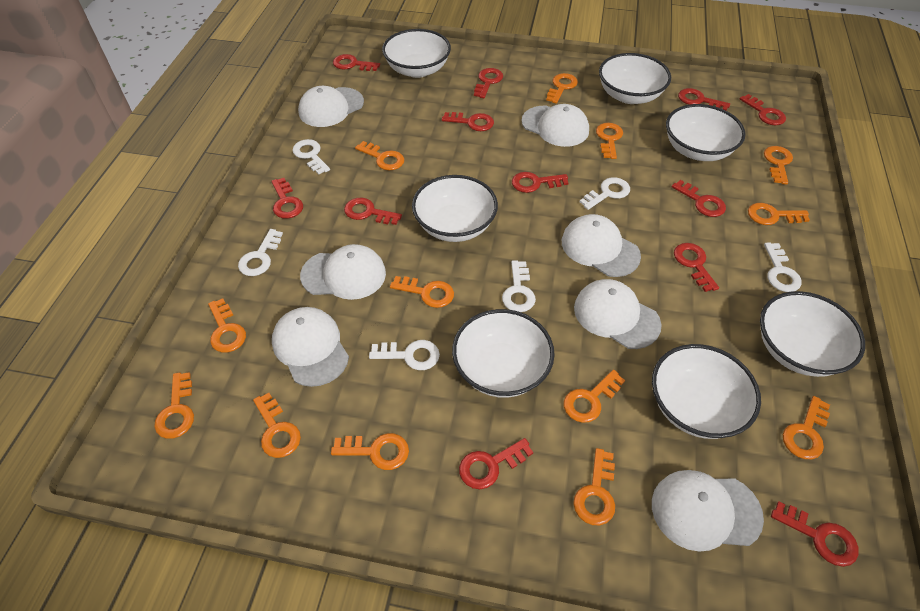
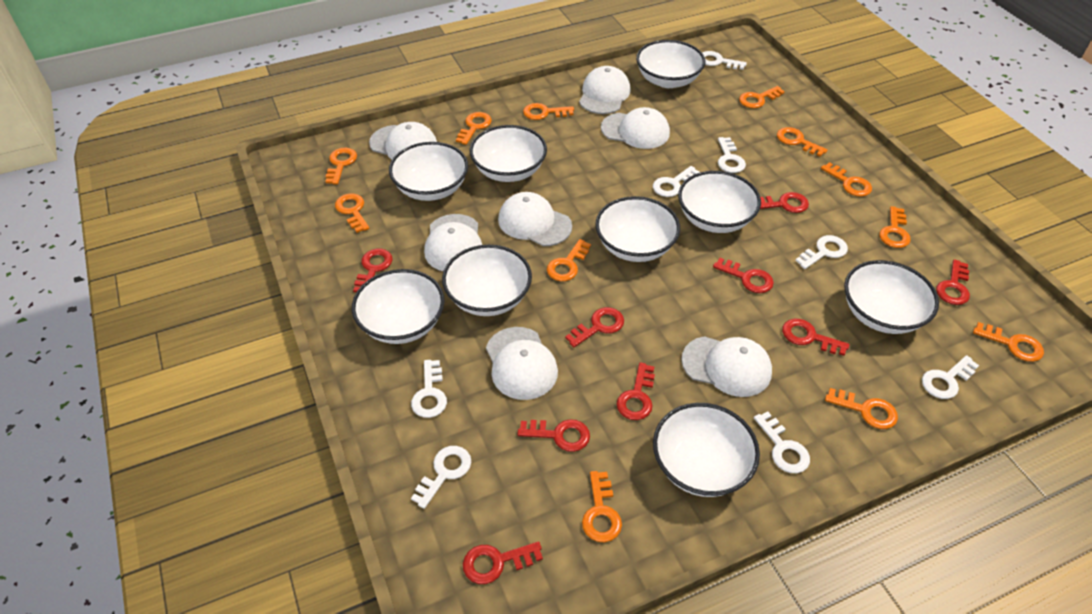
orange key: 13 -> 12
red key: 12 -> 9
white bowl: 7 -> 9
white key: 6 -> 8

